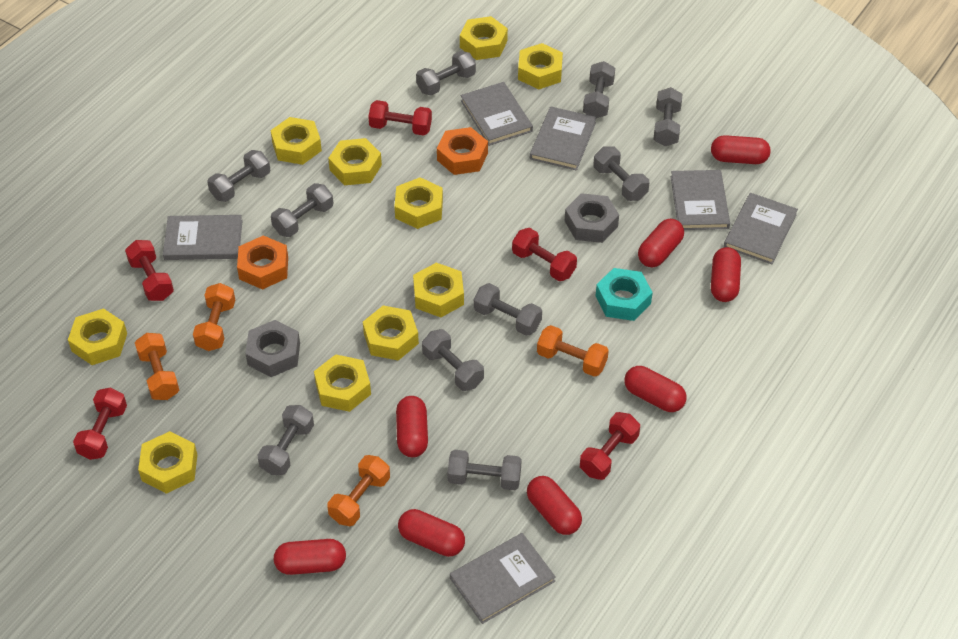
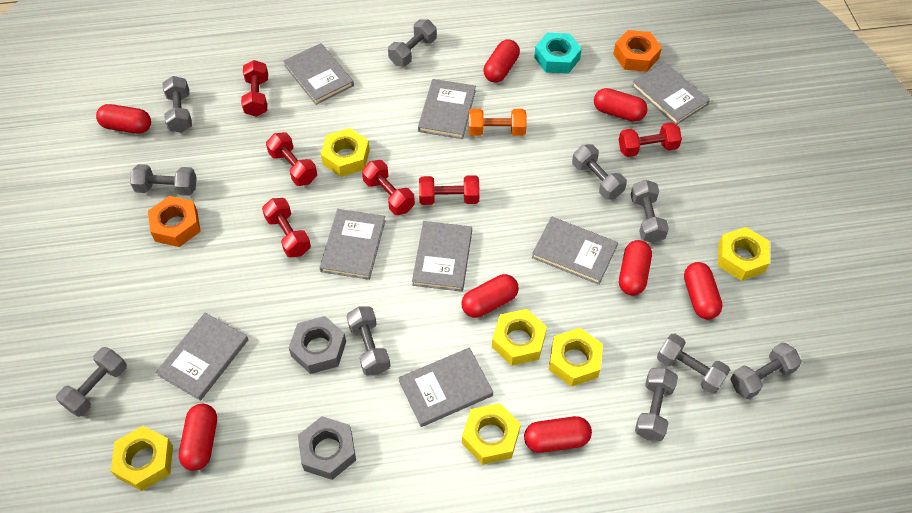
grey book: 6 -> 8
orange dumbbell: 4 -> 1
red dumbbell: 5 -> 6
yellow nut: 10 -> 6

